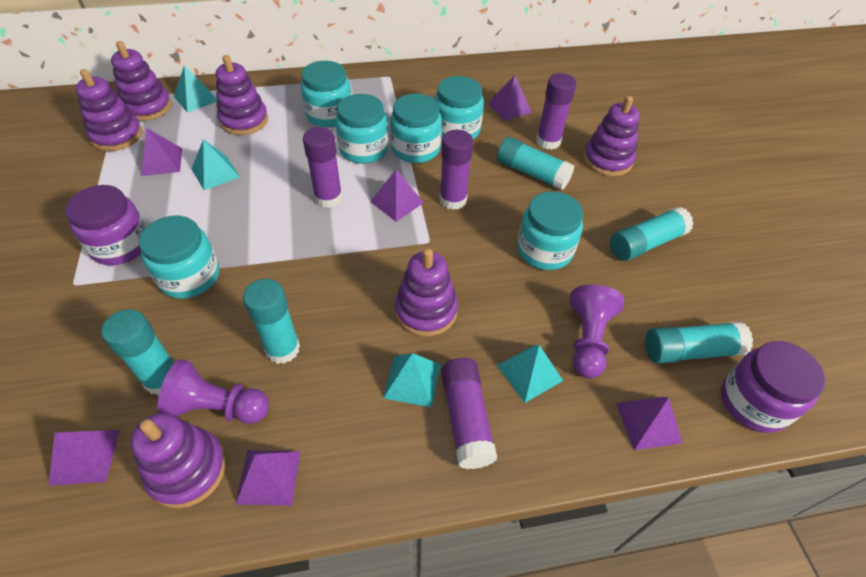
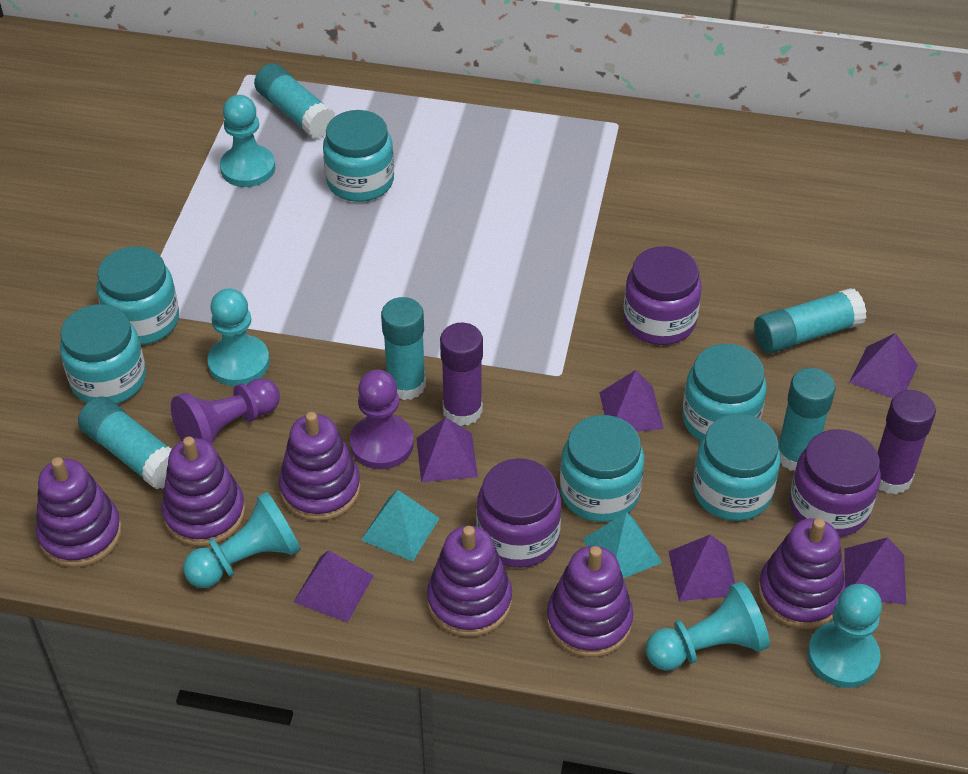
purple glue stick: 4 -> 2
purple jar: 2 -> 3
turquoise pawn: 0 -> 5
turquoise pyramid: 4 -> 2

